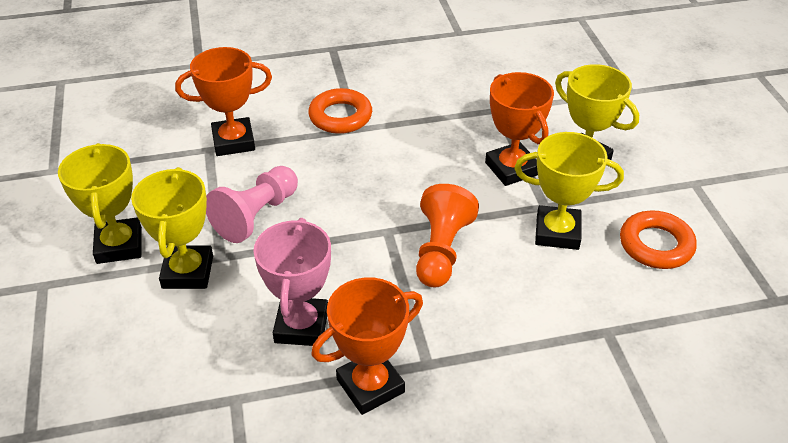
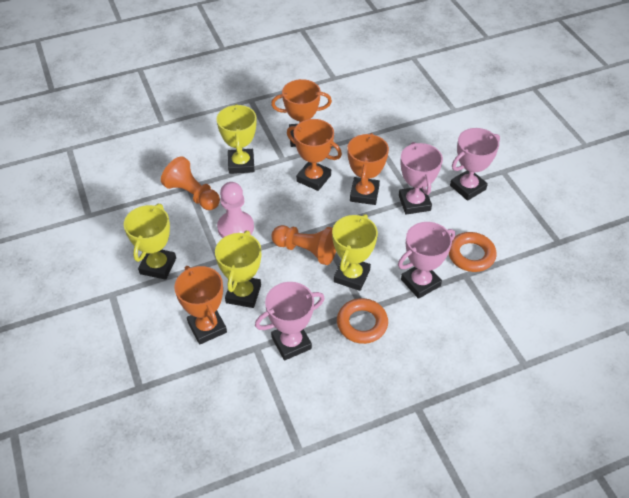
orange pawn: 1 -> 2
orange trophy: 3 -> 4
pink trophy: 1 -> 4

